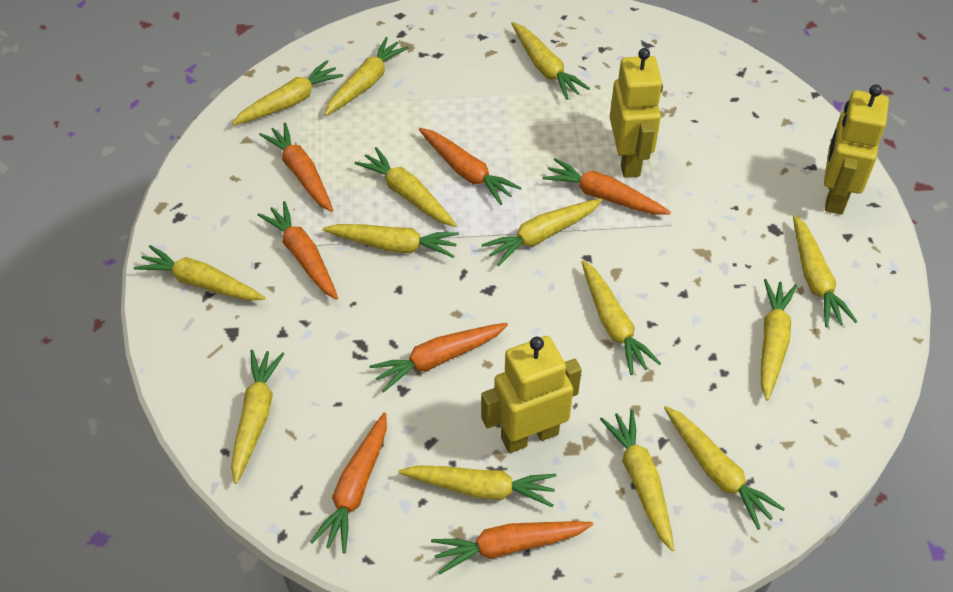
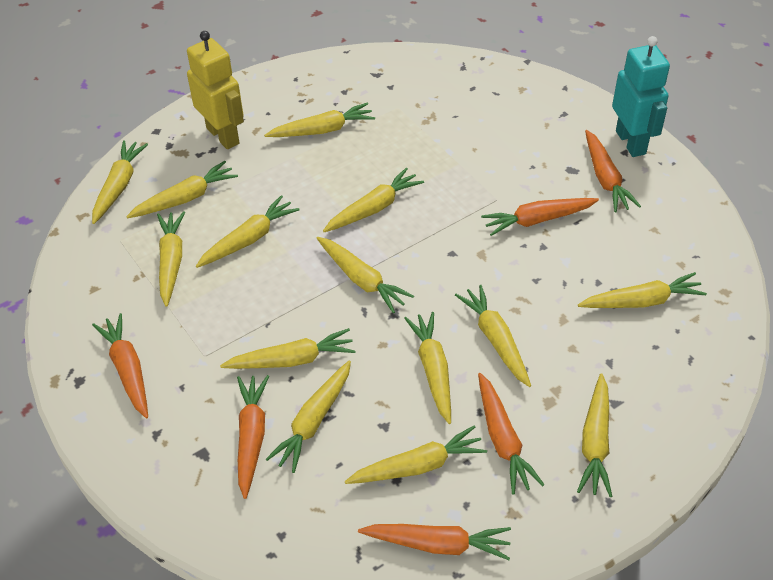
orange carrot: 7 -> 6
turquoise robot: 0 -> 1
yellow robot: 3 -> 1

